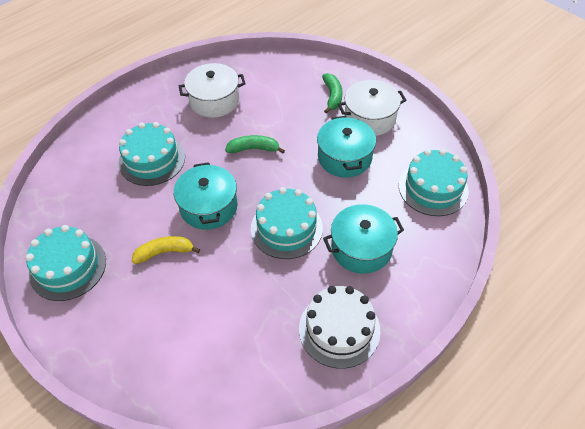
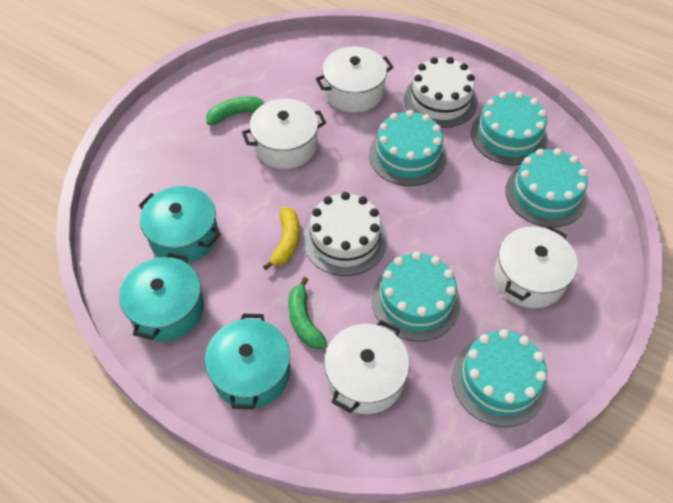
turquoise cake: 4 -> 5
white cake: 1 -> 2
white pot: 2 -> 4

